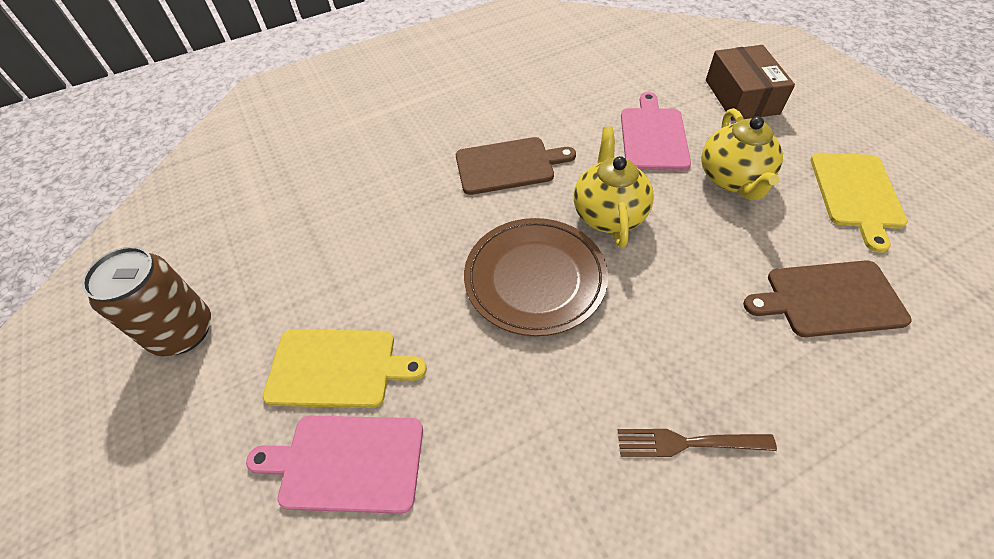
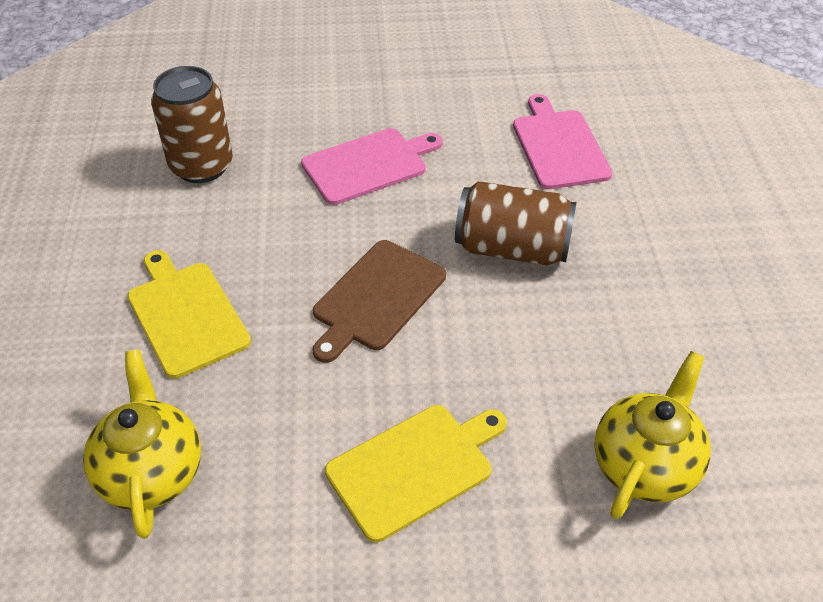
brown box: 1 -> 0
brown can: 1 -> 2
brown cutting board: 2 -> 1
brown fork: 1 -> 0
brown plate: 1 -> 0

